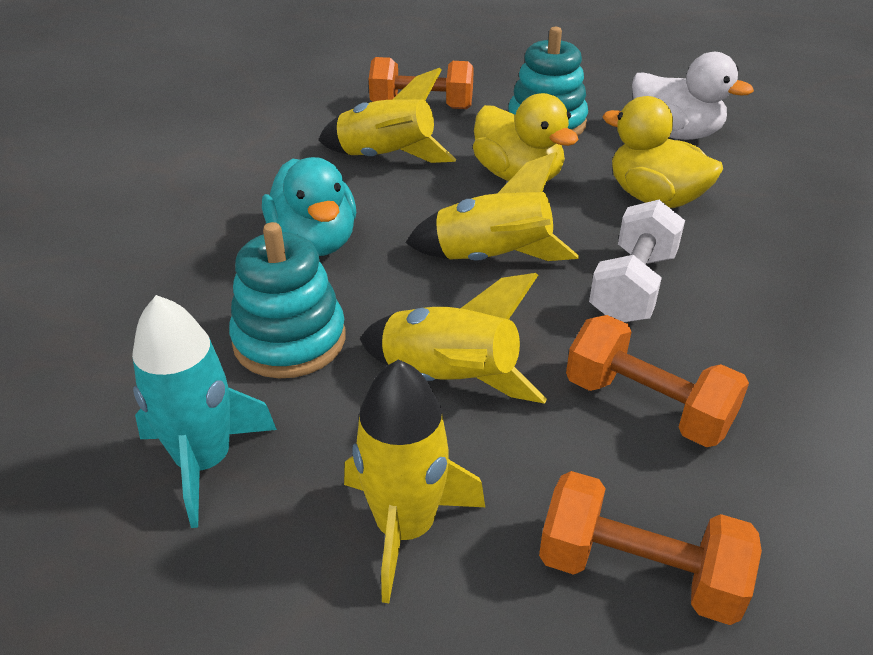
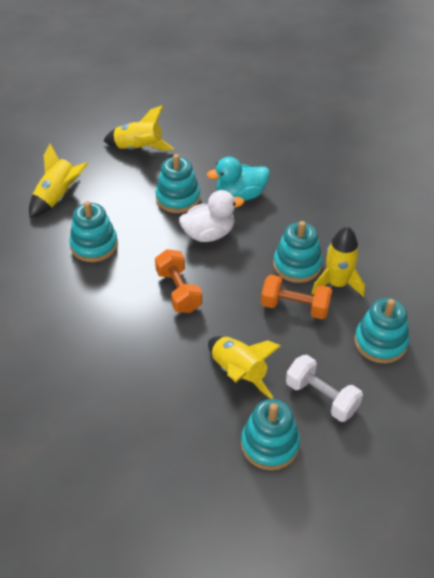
orange dumbbell: 3 -> 2
turquoise rocket: 1 -> 0
turquoise stacking toy: 2 -> 5
yellow duck: 2 -> 0

